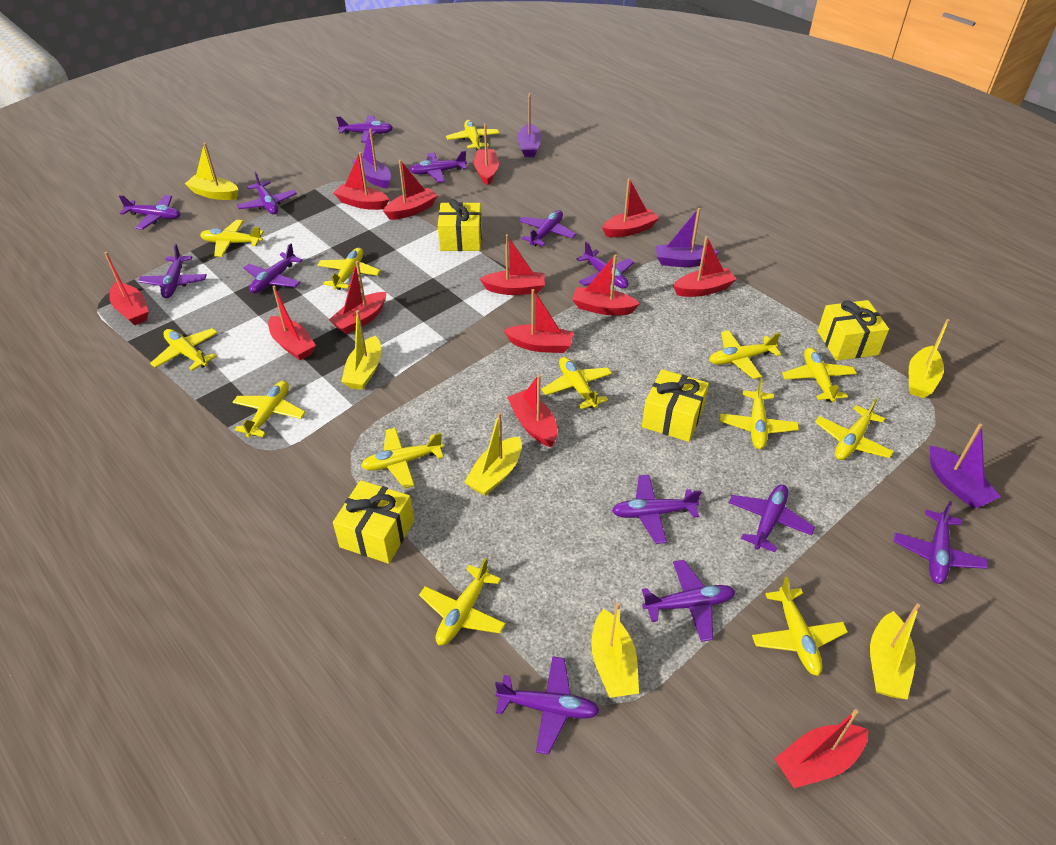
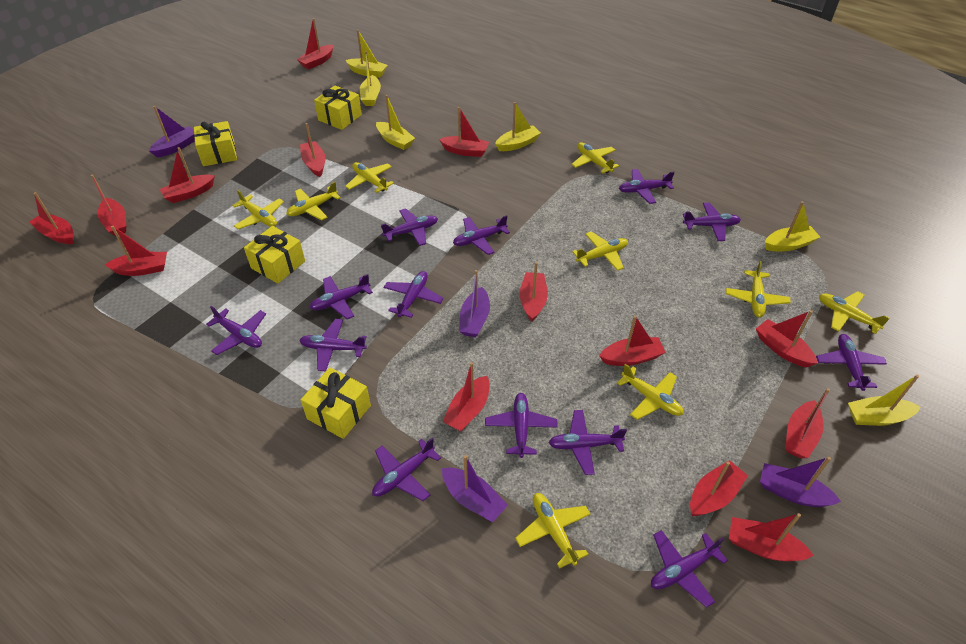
red boat: 13 -> 14
yellow plane: 13 -> 9

